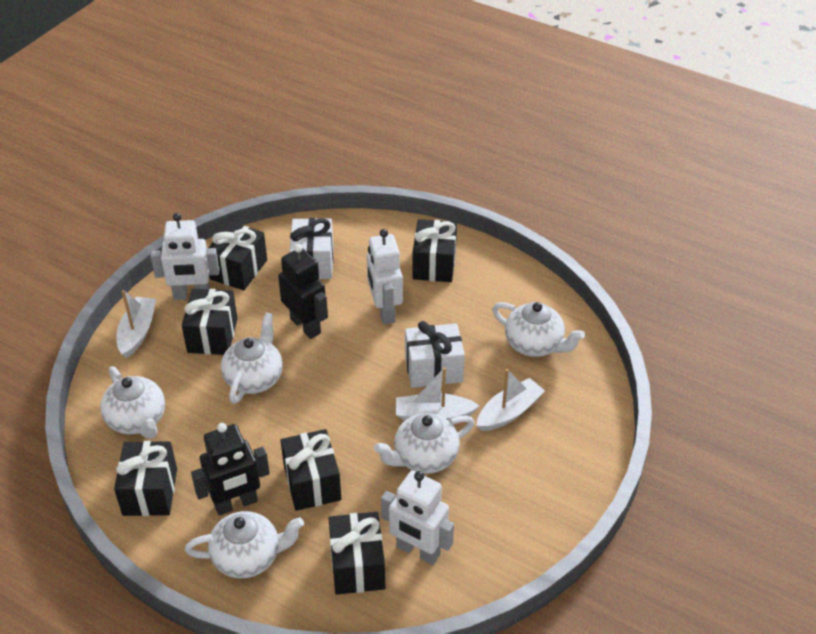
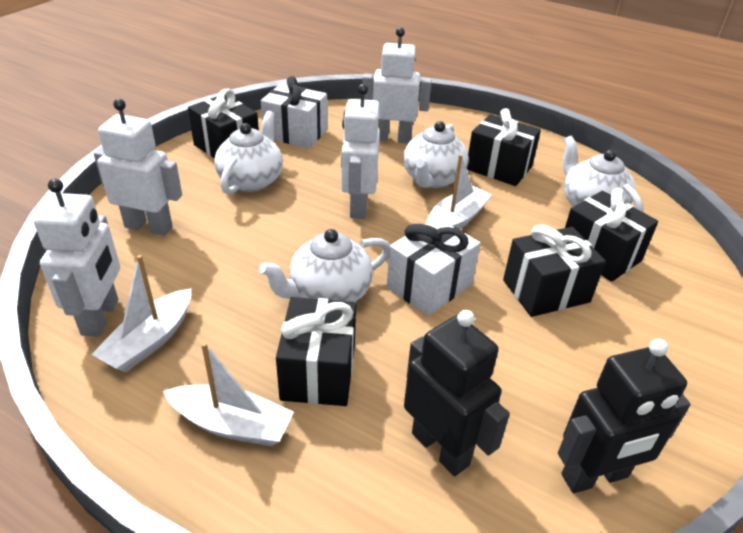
black gift: 6 -> 5
white robot: 3 -> 4
white teapot: 5 -> 4

